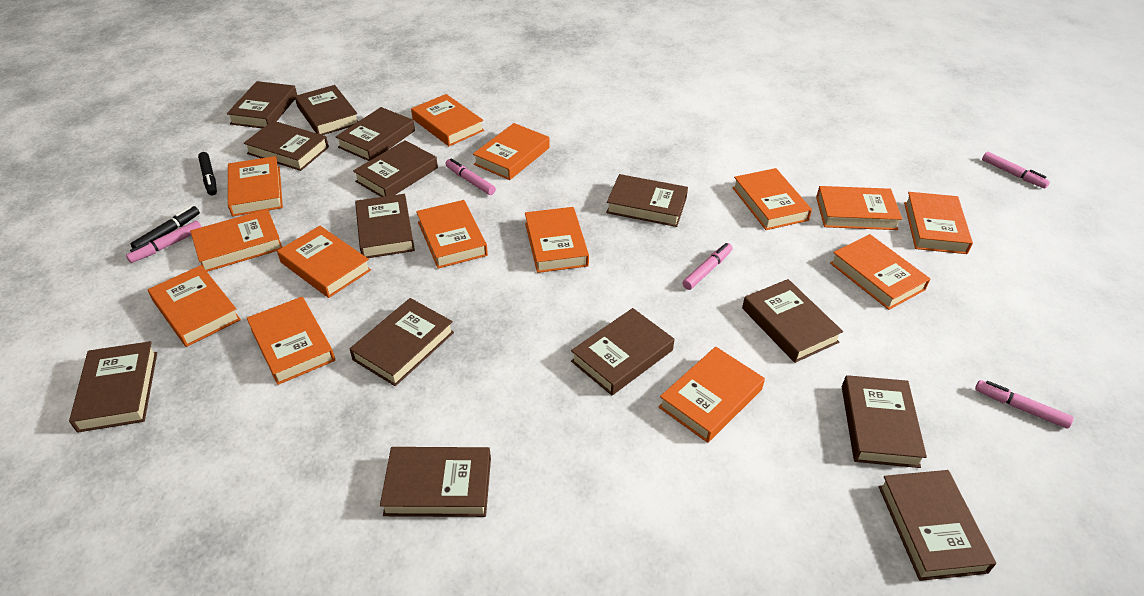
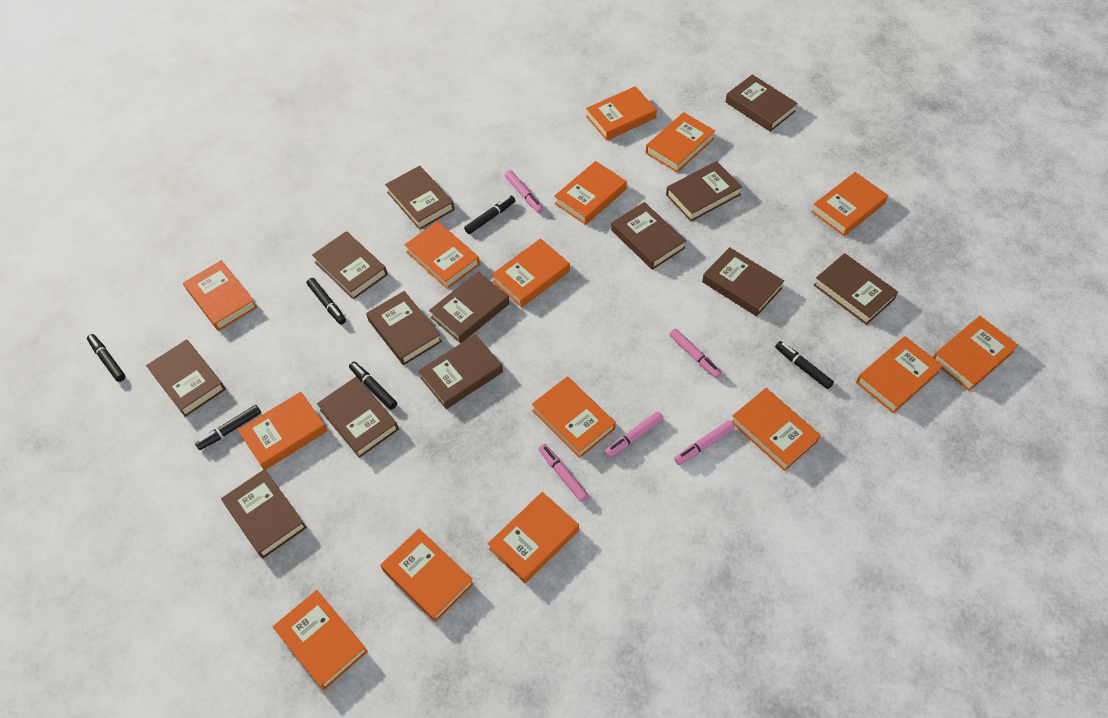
black marker: 2 -> 6
brown book: 14 -> 13
orange book: 14 -> 15

